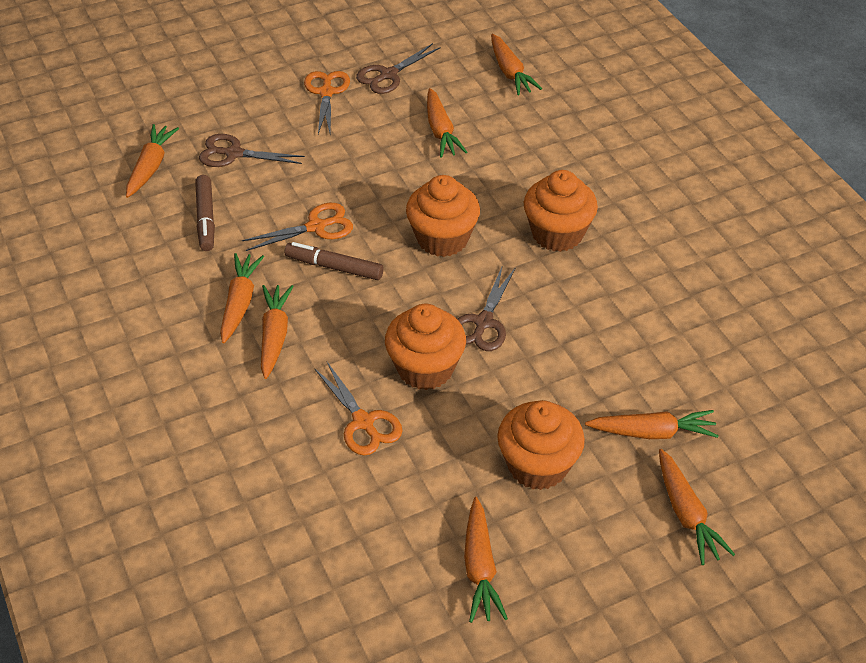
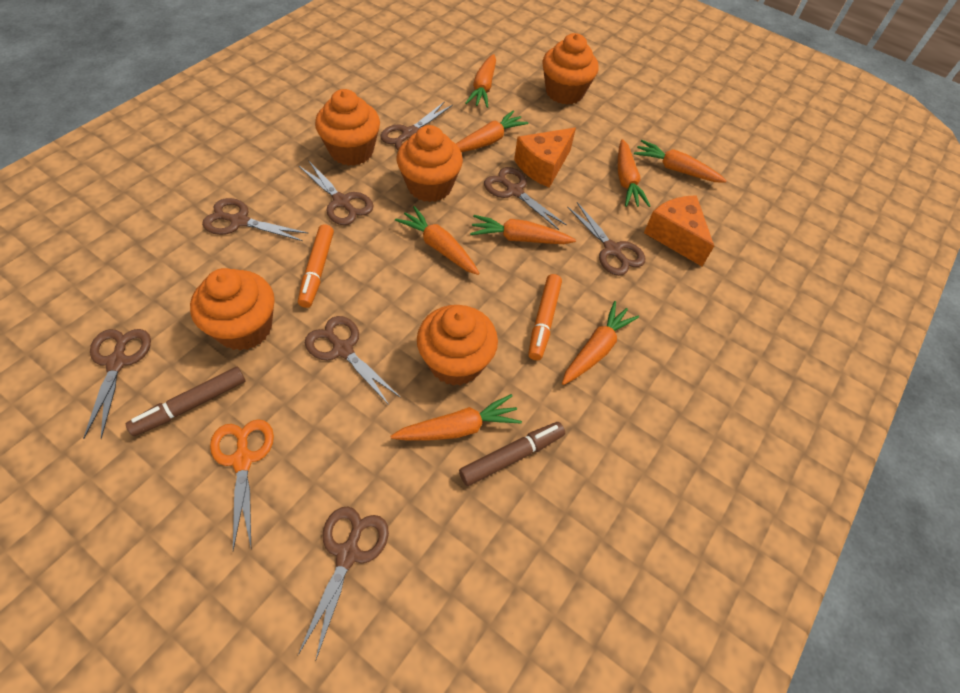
brown scissors: 3 -> 8
orange cheese: 0 -> 2
orange cupcake: 4 -> 5
orange marker: 0 -> 2
orange scissors: 3 -> 1

